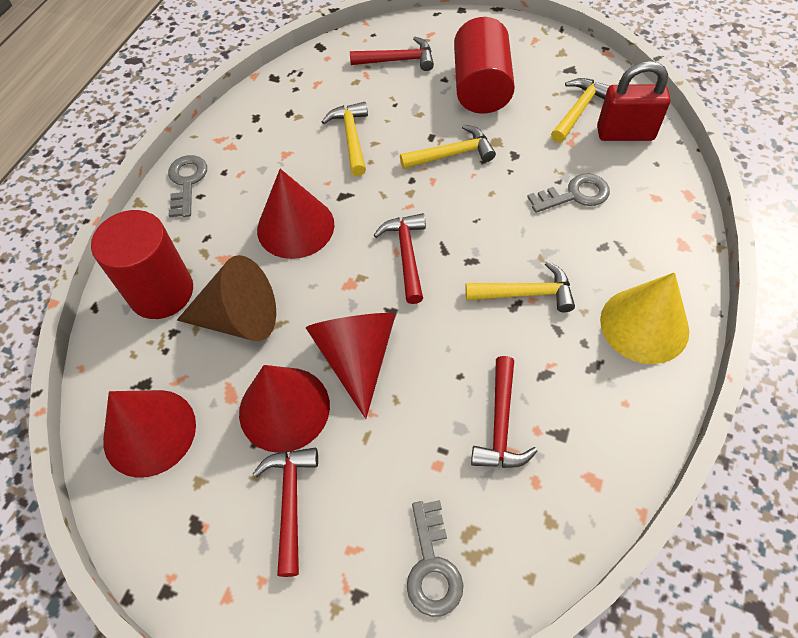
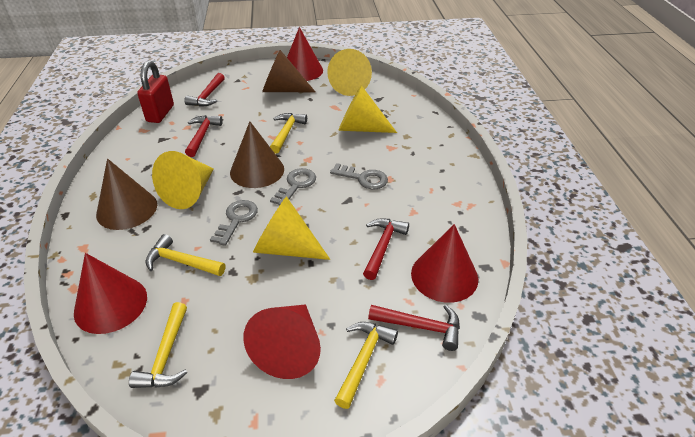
brown cone: 1 -> 3
red cylinder: 2 -> 0
yellow cone: 1 -> 4

